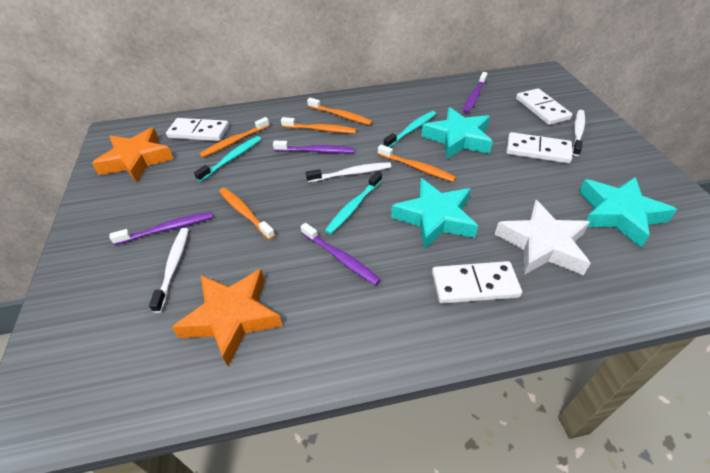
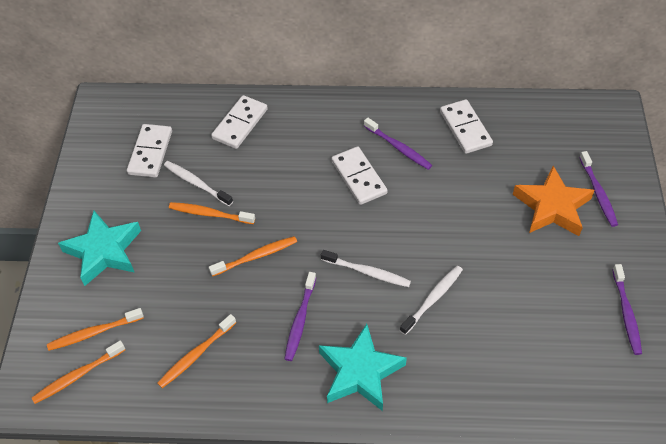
orange star: 2 -> 1
turquoise star: 3 -> 2
turquoise toothbrush: 3 -> 0
white star: 1 -> 0

